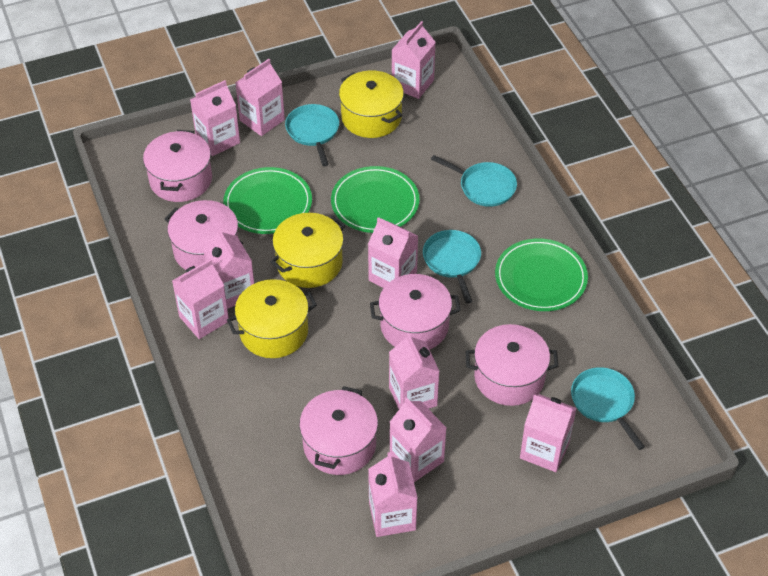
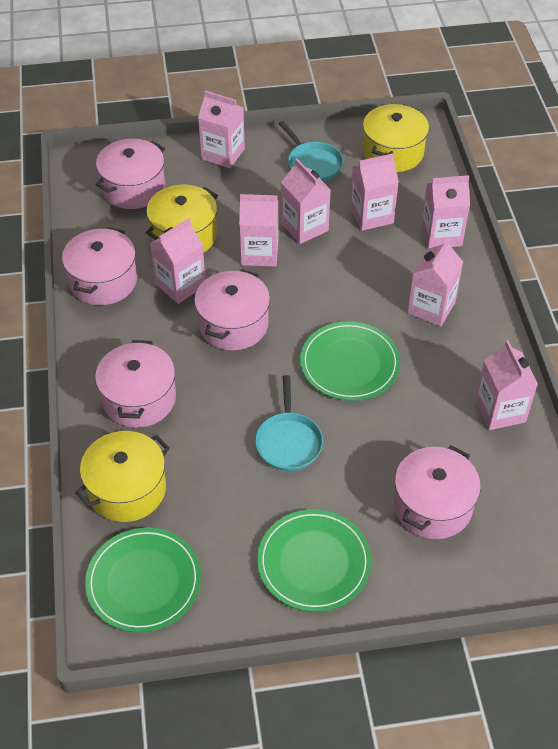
pink carton: 10 -> 8
turquoise pan: 4 -> 2

